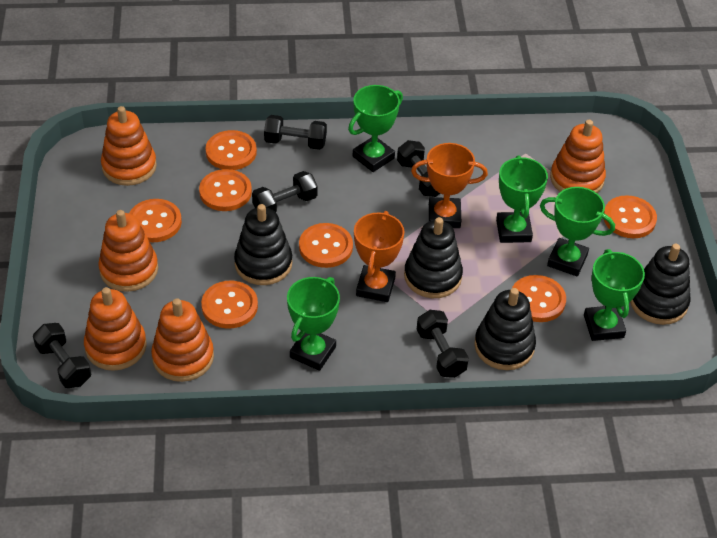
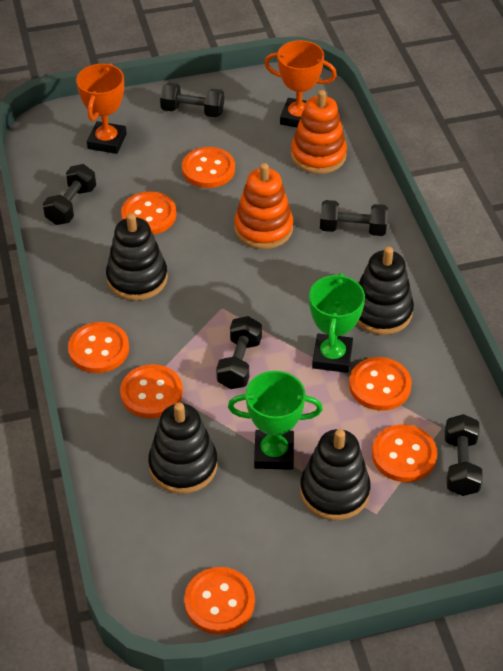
green trophy: 5 -> 2
orange stacking toy: 5 -> 2

